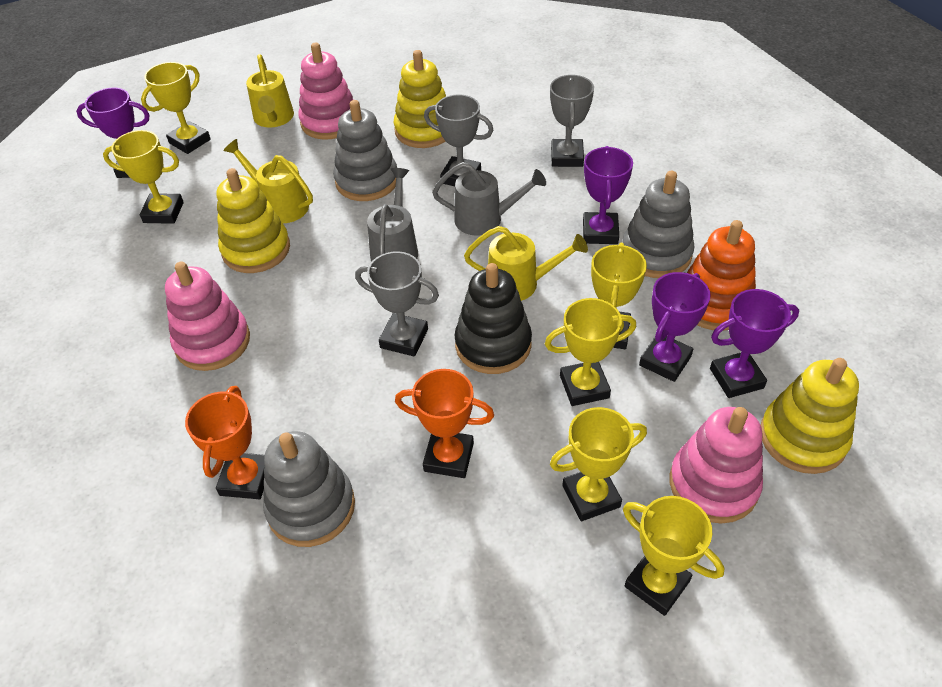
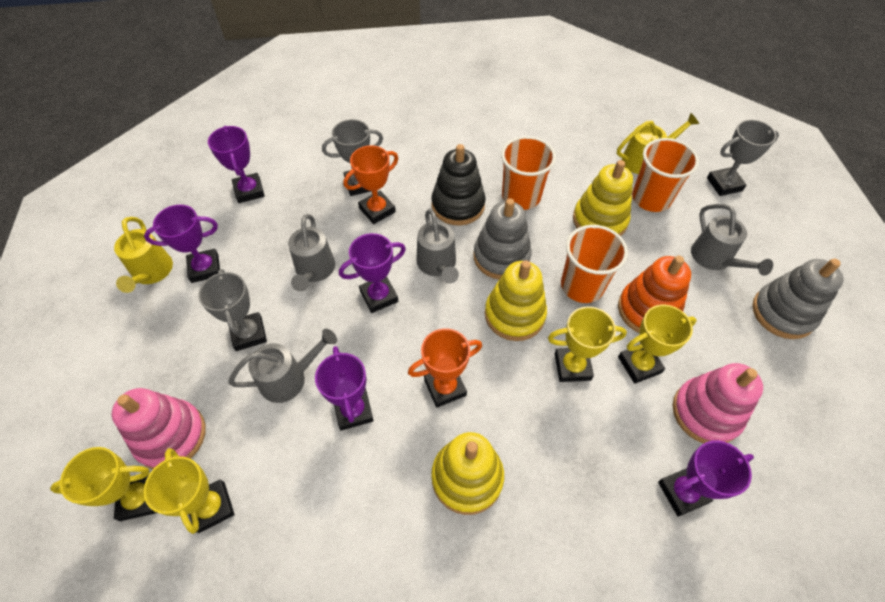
grey stacking toy: 3 -> 2
grey watering can: 2 -> 4
orange cup: 0 -> 3
pink stacking toy: 3 -> 2
purple trophy: 4 -> 5
yellow trophy: 6 -> 4
yellow watering can: 3 -> 2

